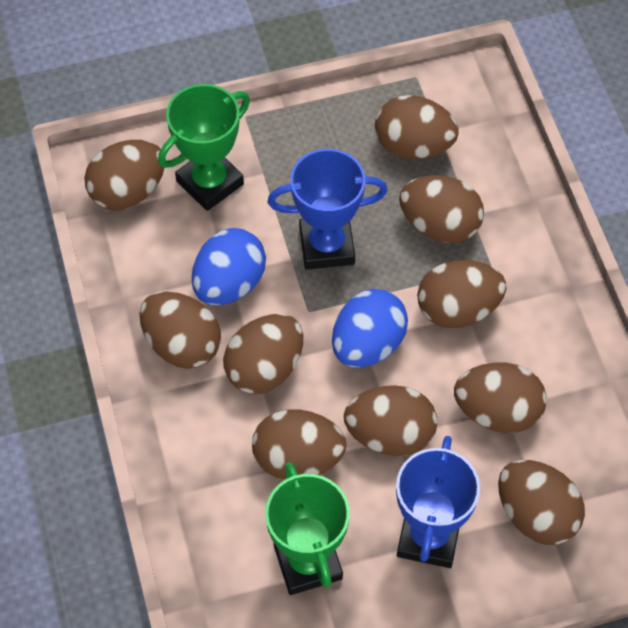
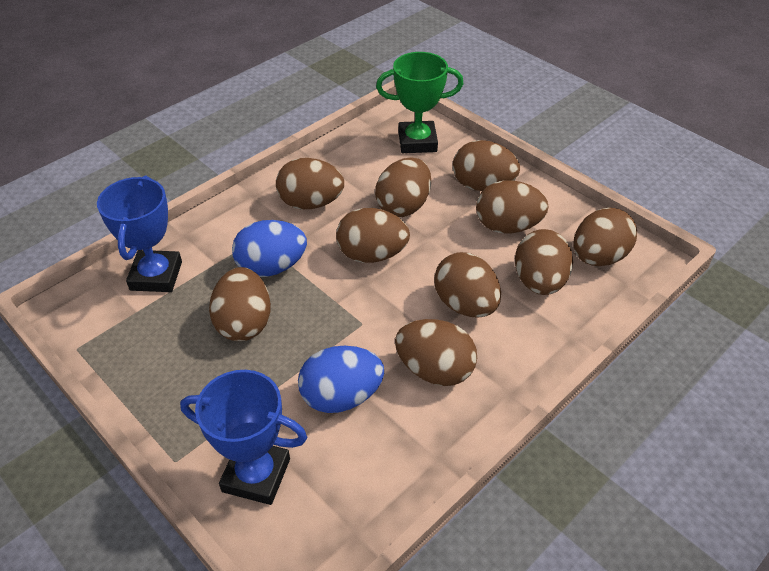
green trophy: 2 -> 1

